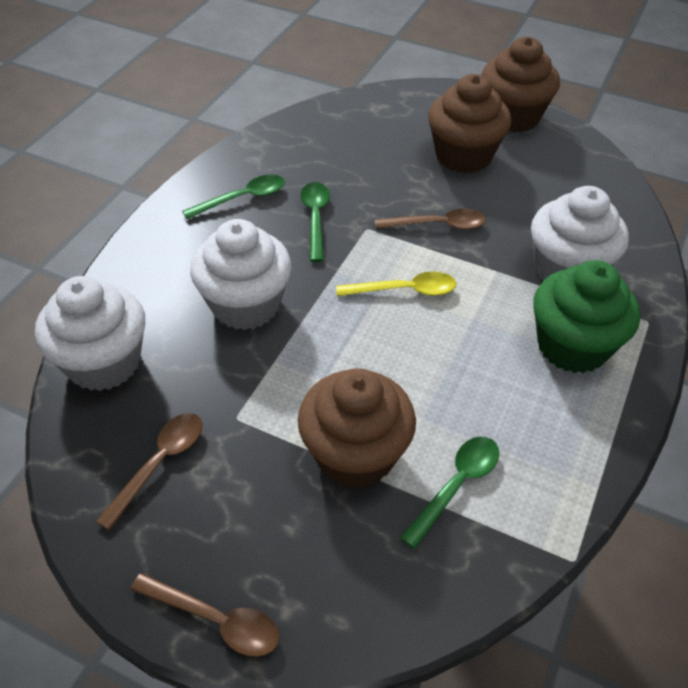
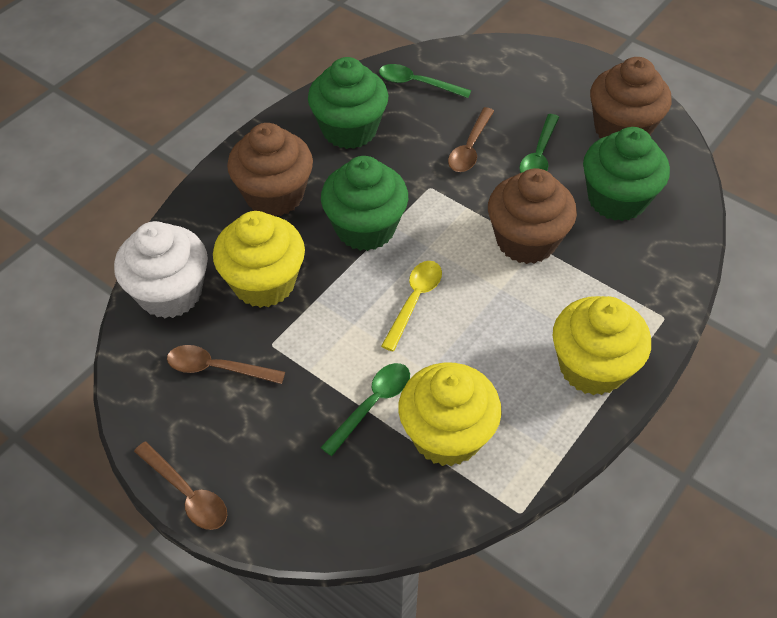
green cupcake: 1 -> 3
white cupcake: 3 -> 1
yellow cupcake: 0 -> 3

